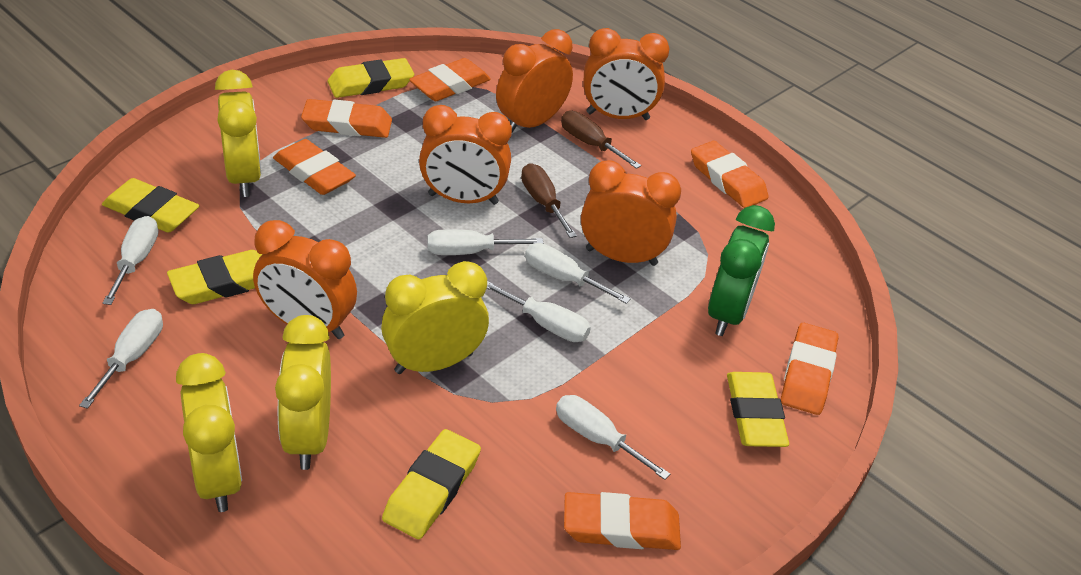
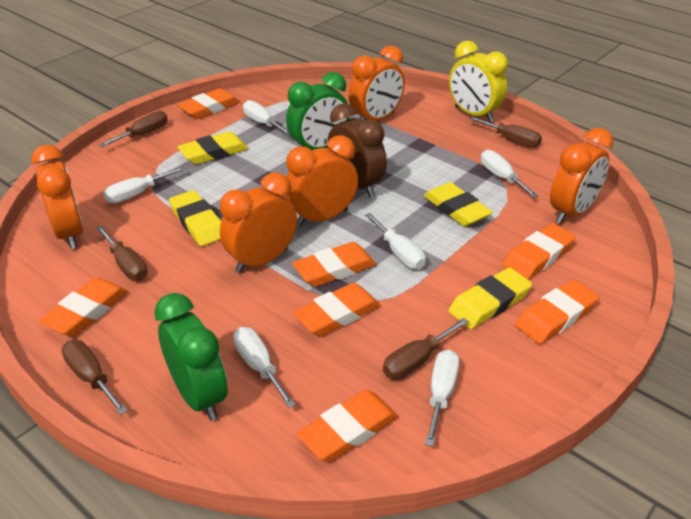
brown clock: 0 -> 1
brown screwdriver: 2 -> 5
green clock: 1 -> 2
orange eraser: 6 -> 7
yellow clock: 4 -> 1
yellow eraser: 5 -> 4

